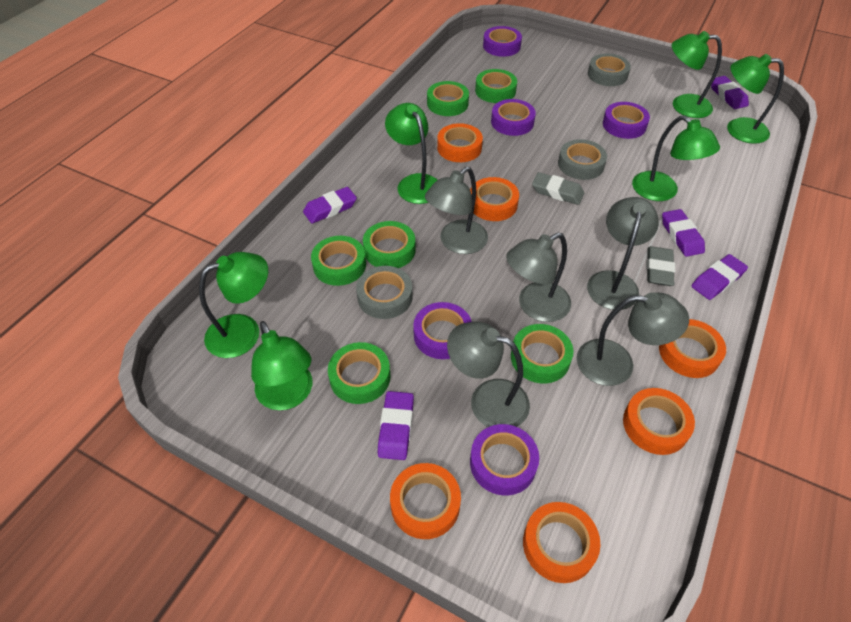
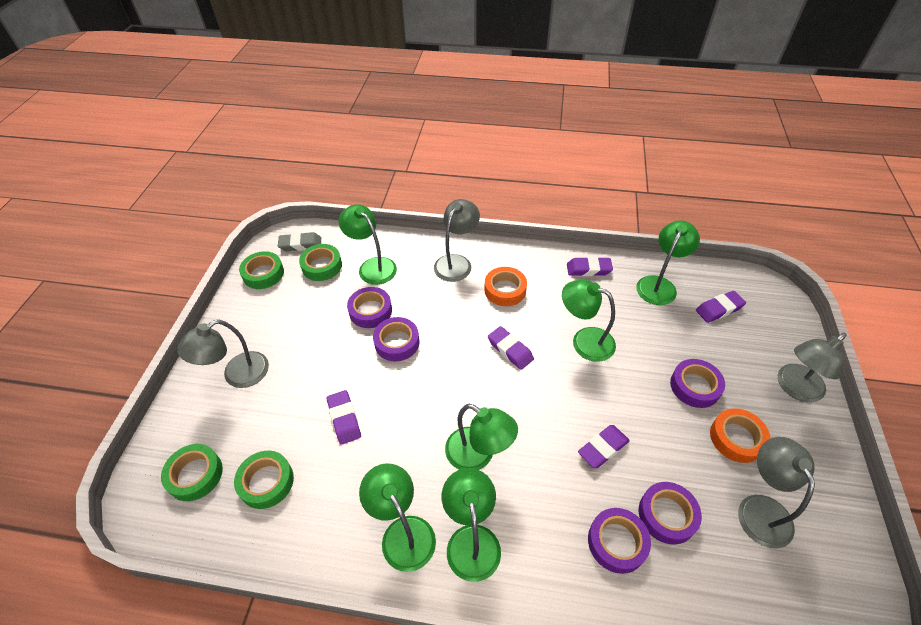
green tape: 6 -> 4
grey eraser: 2 -> 1
grey lamp: 5 -> 4
grey tape: 3 -> 0
orange tape: 6 -> 2

